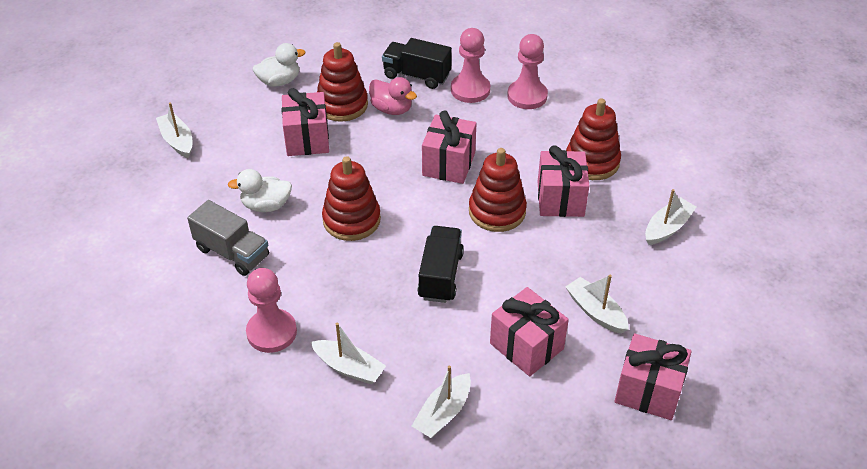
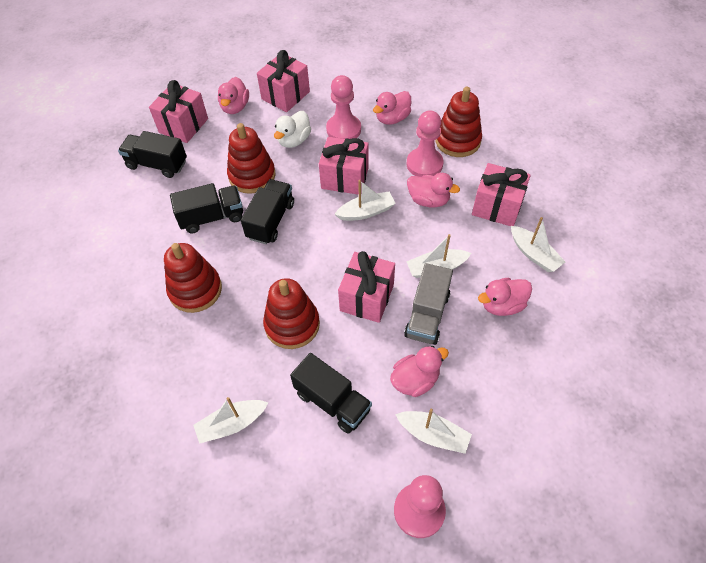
black truck: 2 -> 4
pink duck: 1 -> 5
white duck: 2 -> 1

